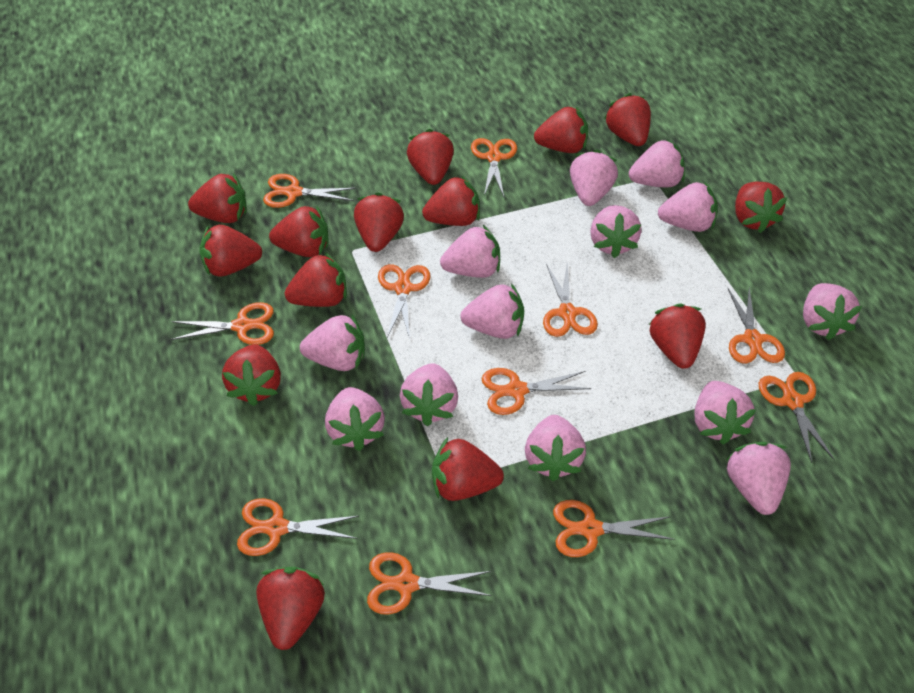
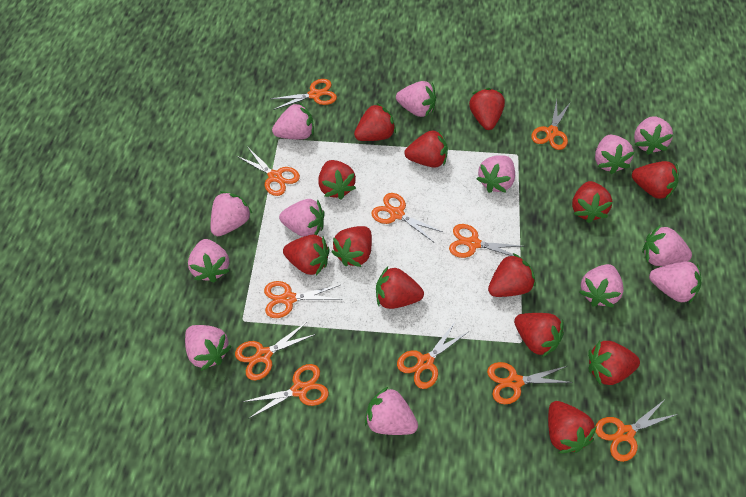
red strawberry: 14 -> 13

